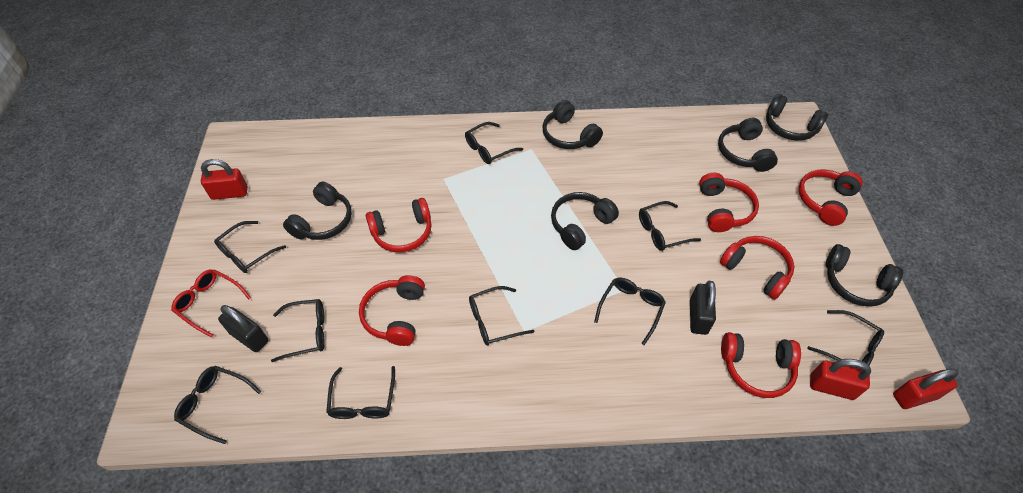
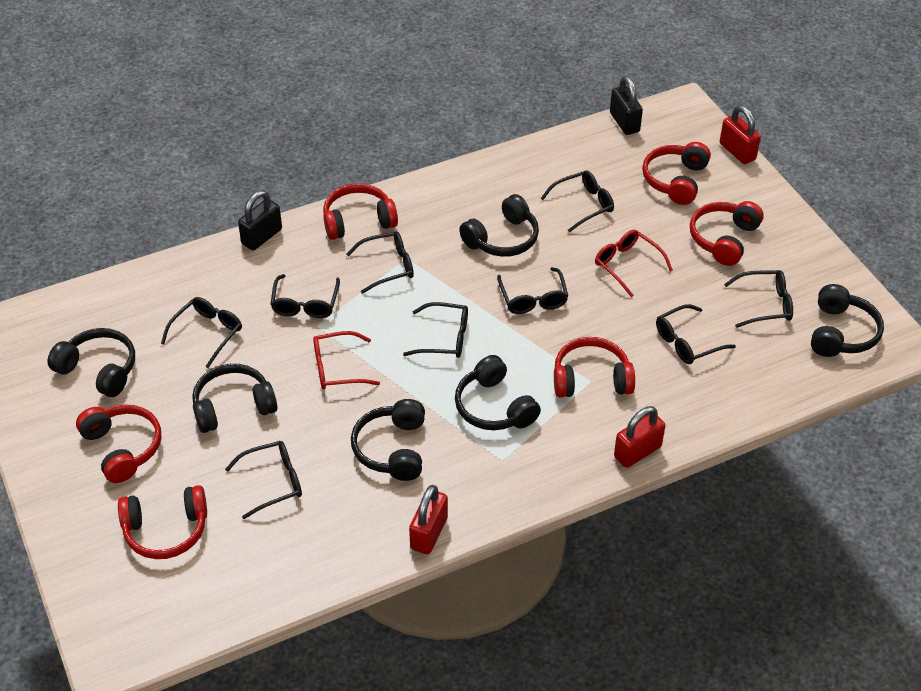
red glasses: 1 -> 2

